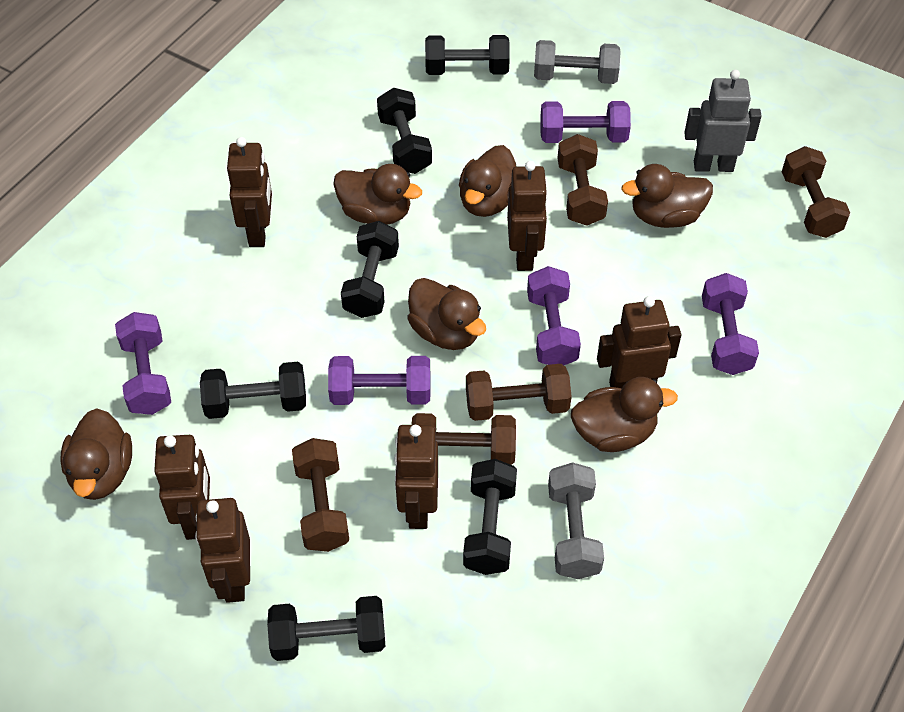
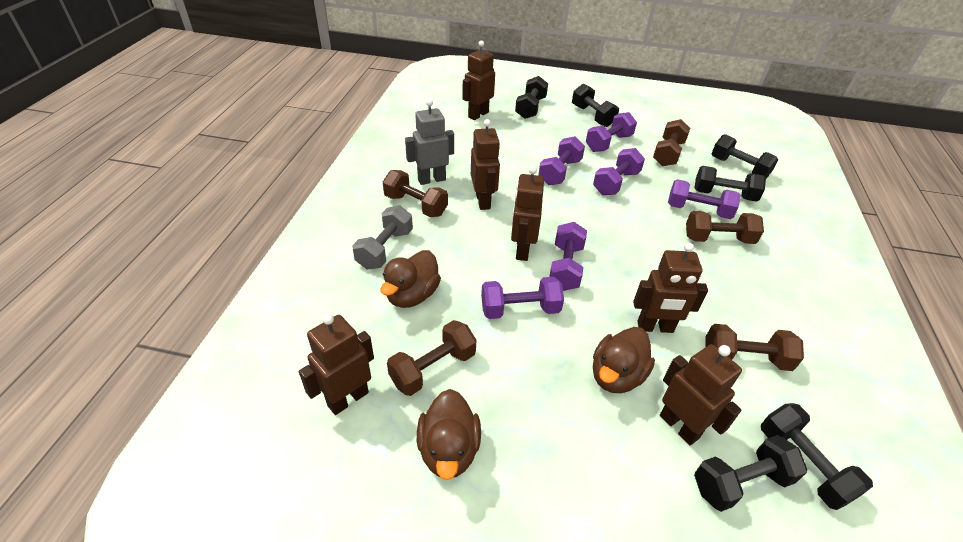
brown duck: 6 -> 3
grey dumbbell: 2 -> 1
purple dumbbell: 5 -> 6

